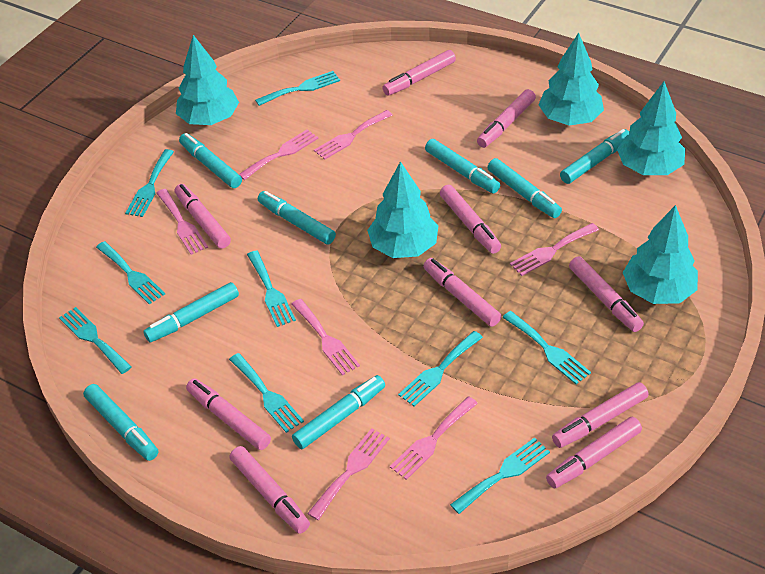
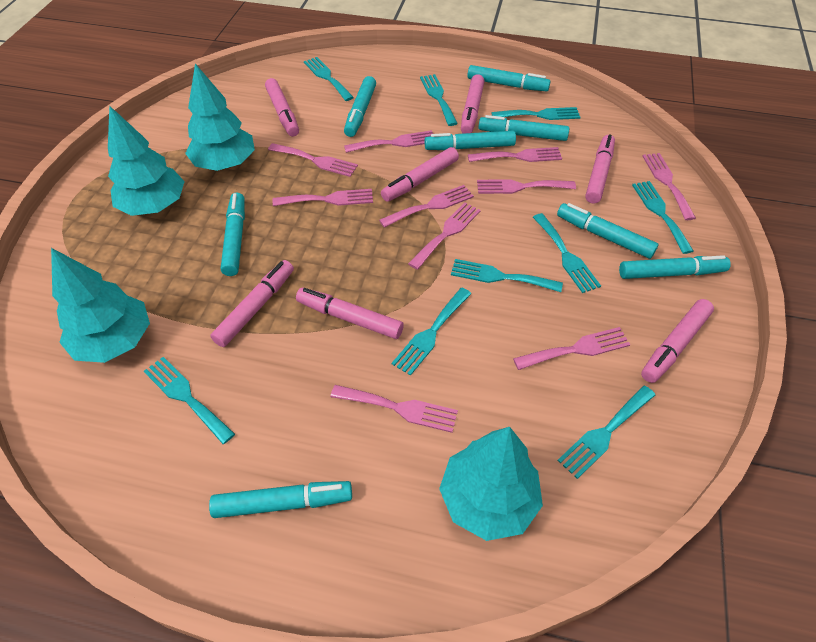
pink fork: 7 -> 10
pink marker: 10 -> 7
turquoise tree: 5 -> 4

